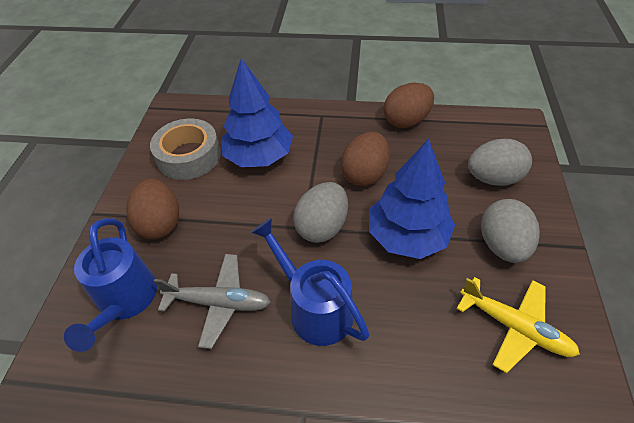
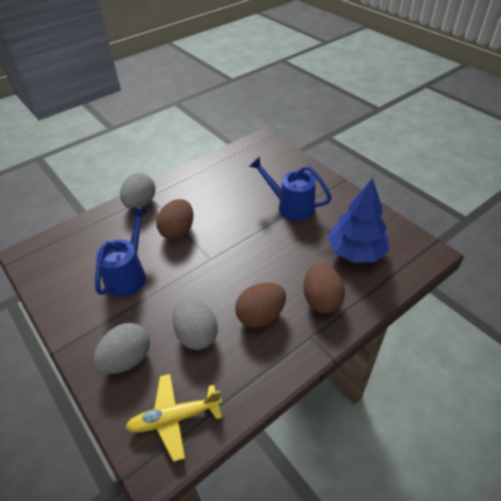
blue tree: 2 -> 1
grey plane: 1 -> 0
grey tape: 1 -> 0

